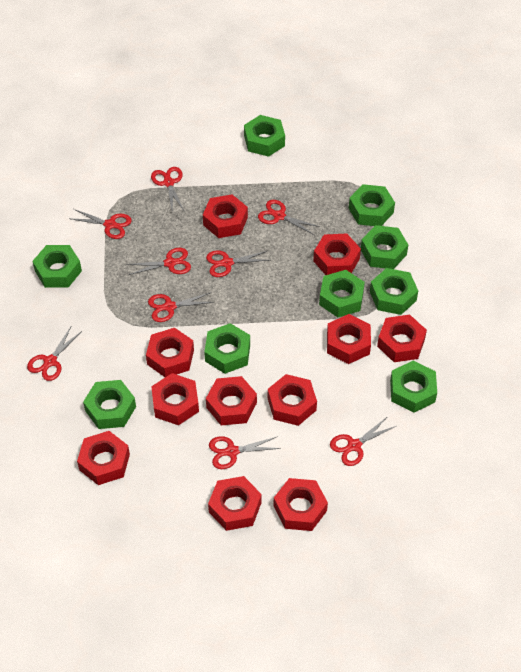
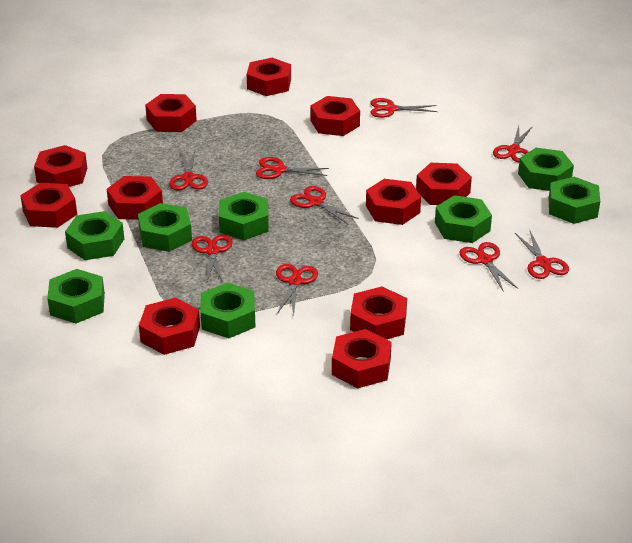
green nut: 9 -> 8

